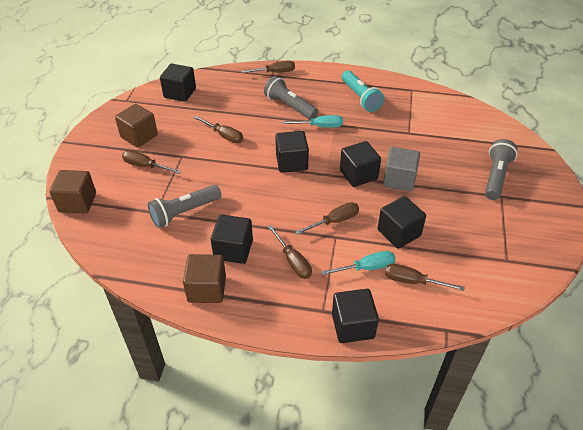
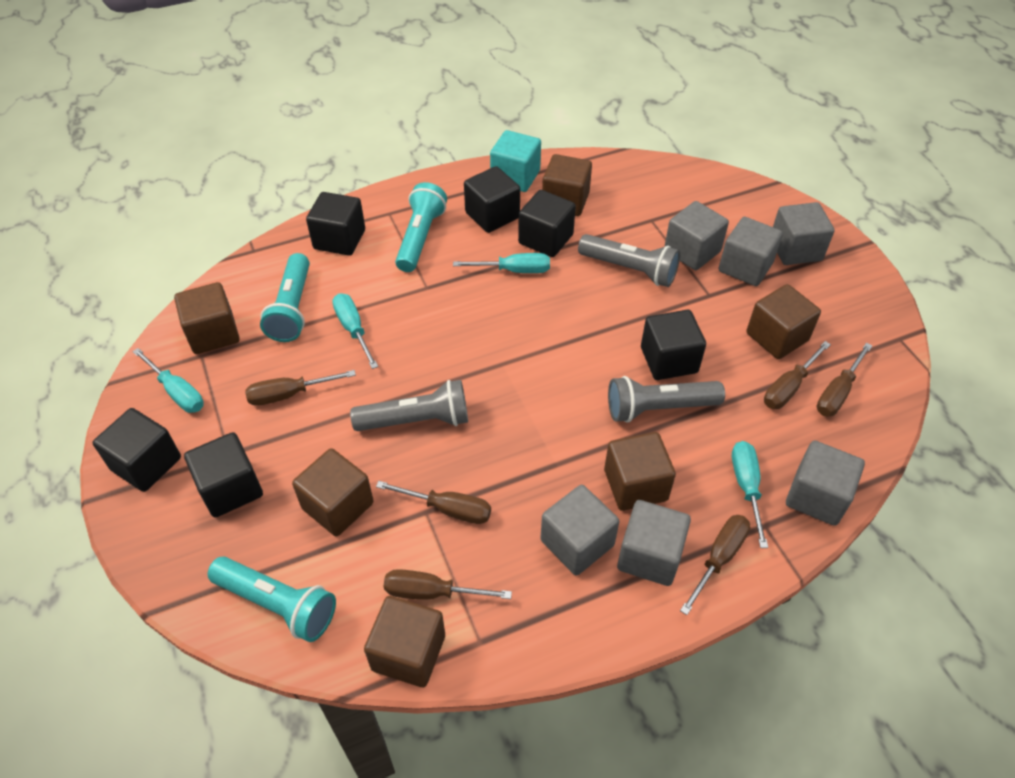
brown cube: 3 -> 6
grey cube: 1 -> 6
turquoise cube: 0 -> 1
turquoise flashlight: 1 -> 3
turquoise screwdriver: 2 -> 4

